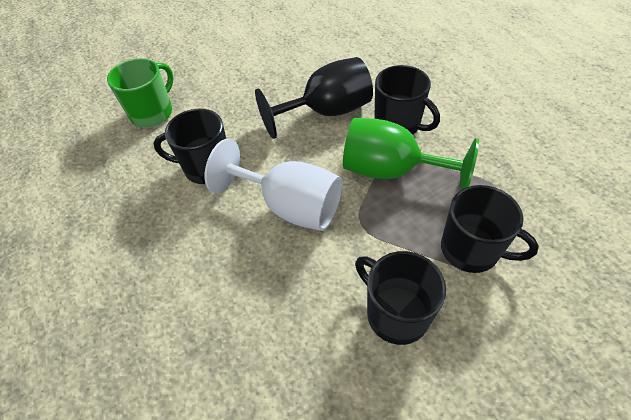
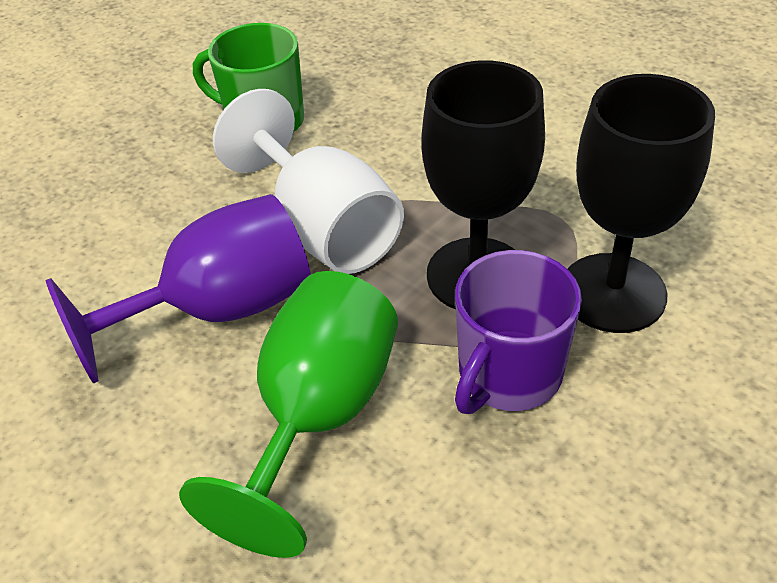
black goblet: 1 -> 2
black mug: 4 -> 0
purple goblet: 0 -> 1
purple mug: 0 -> 1

